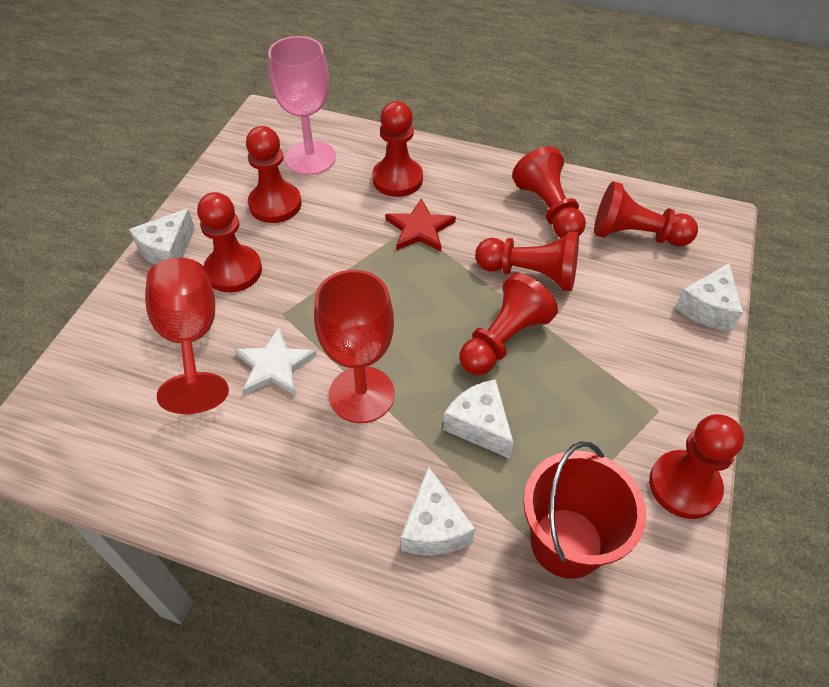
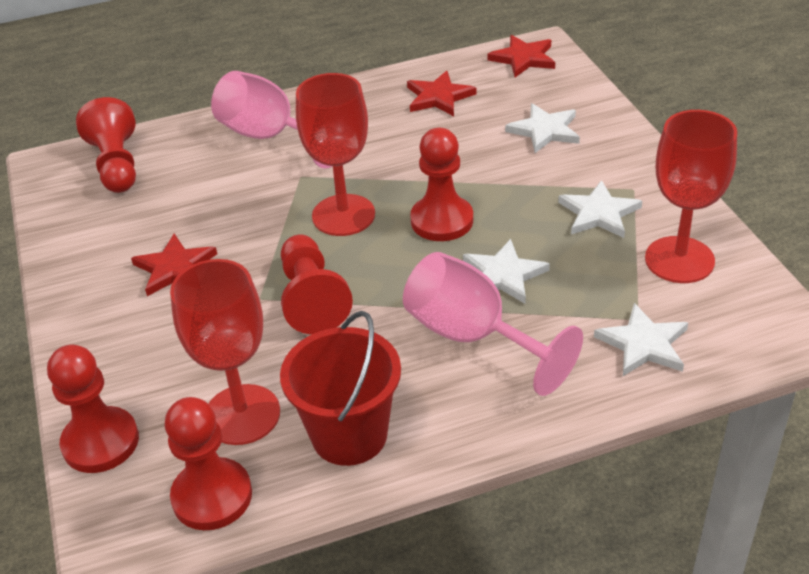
pink goblet: 1 -> 2
red goblet: 2 -> 3
red pawn: 8 -> 5
red star: 1 -> 3
white cheese: 4 -> 0
white star: 1 -> 4

